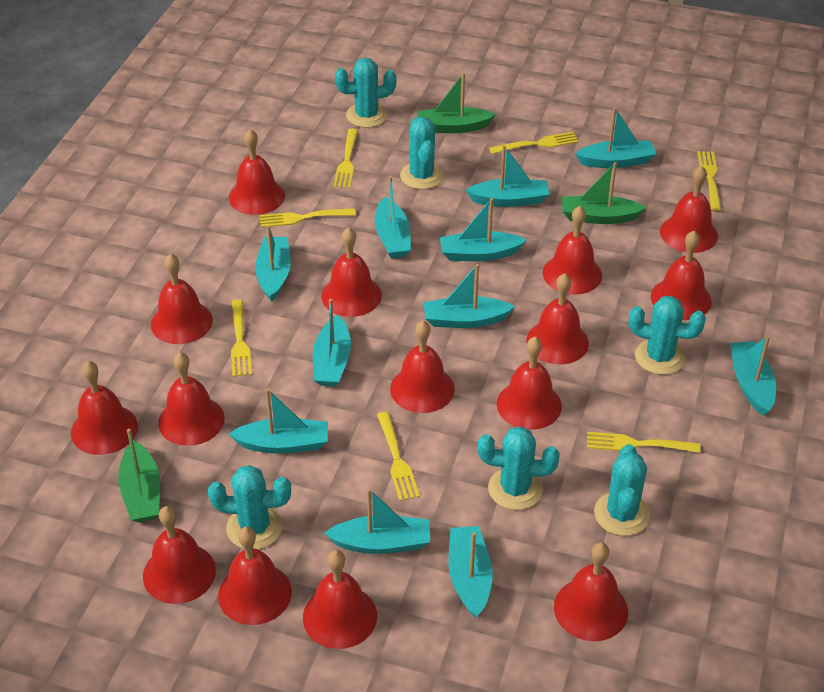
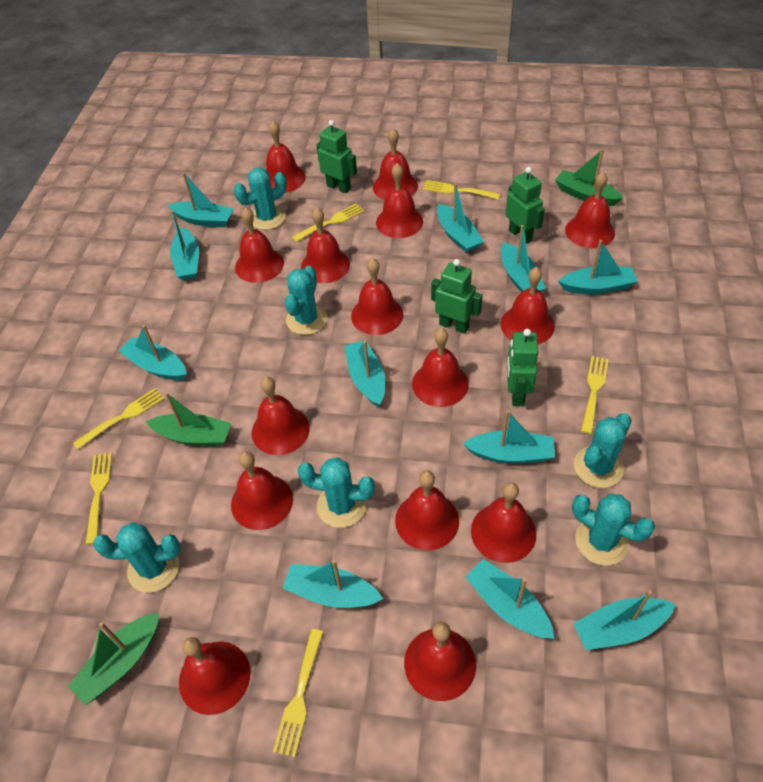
green robot: 0 -> 4
yellow fork: 7 -> 6

